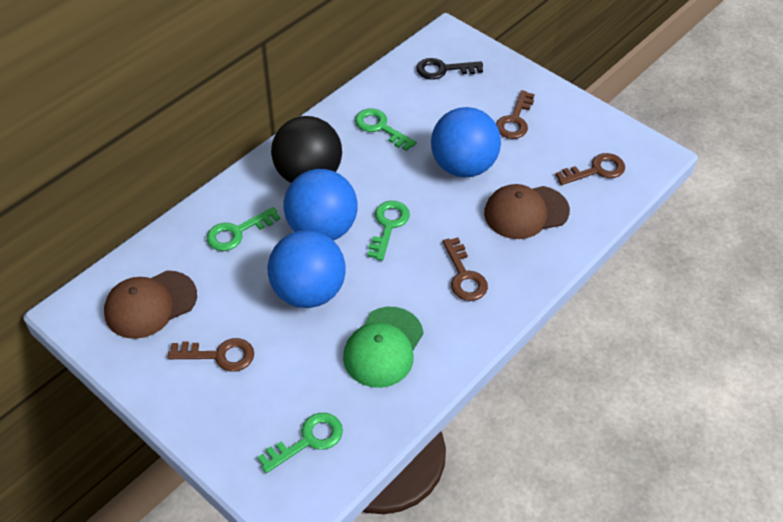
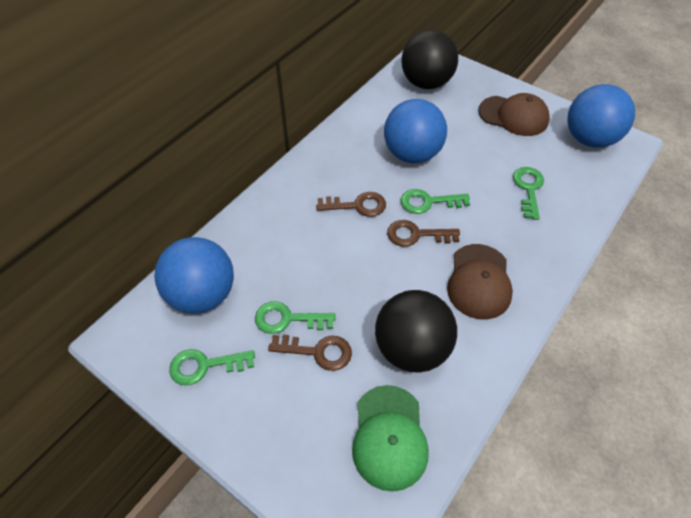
black ball: 1 -> 2
black key: 1 -> 0
brown key: 4 -> 3

